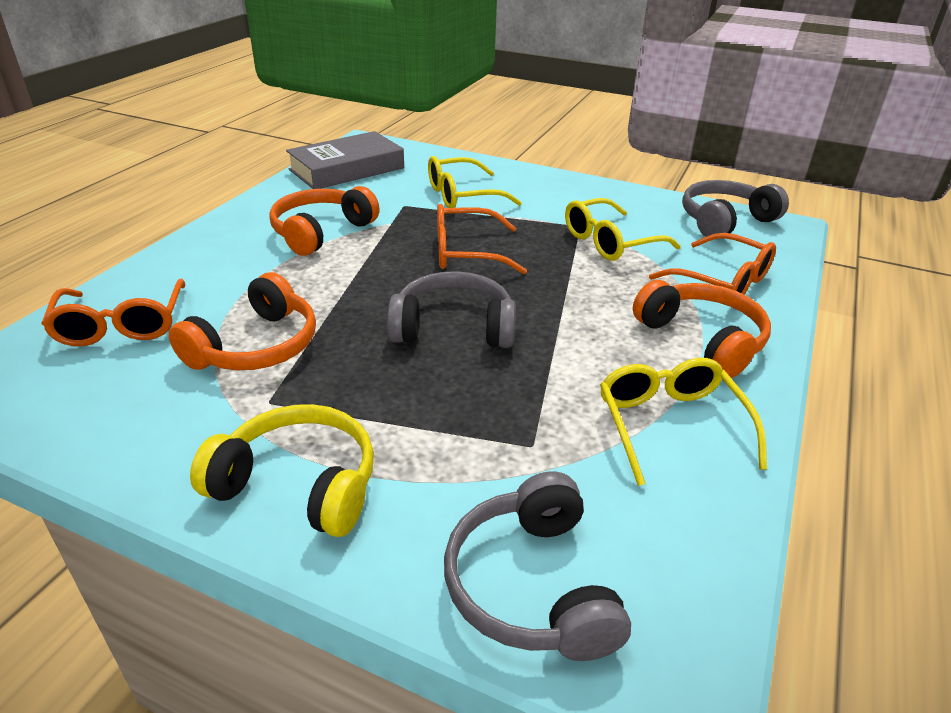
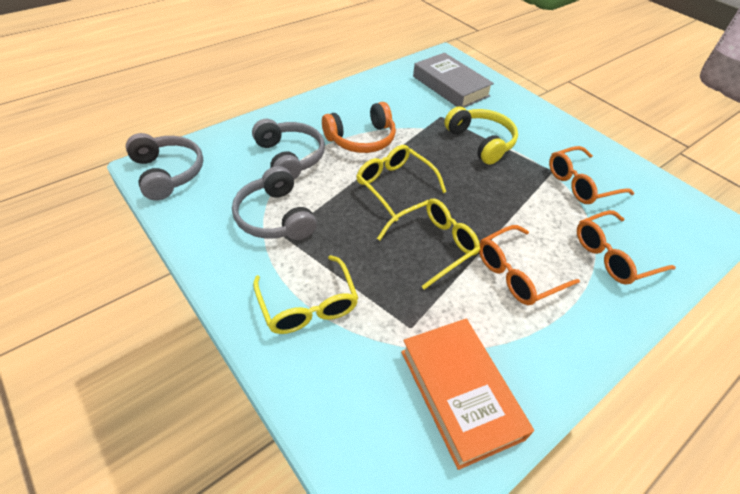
orange book: 0 -> 1
orange headphones: 3 -> 1

